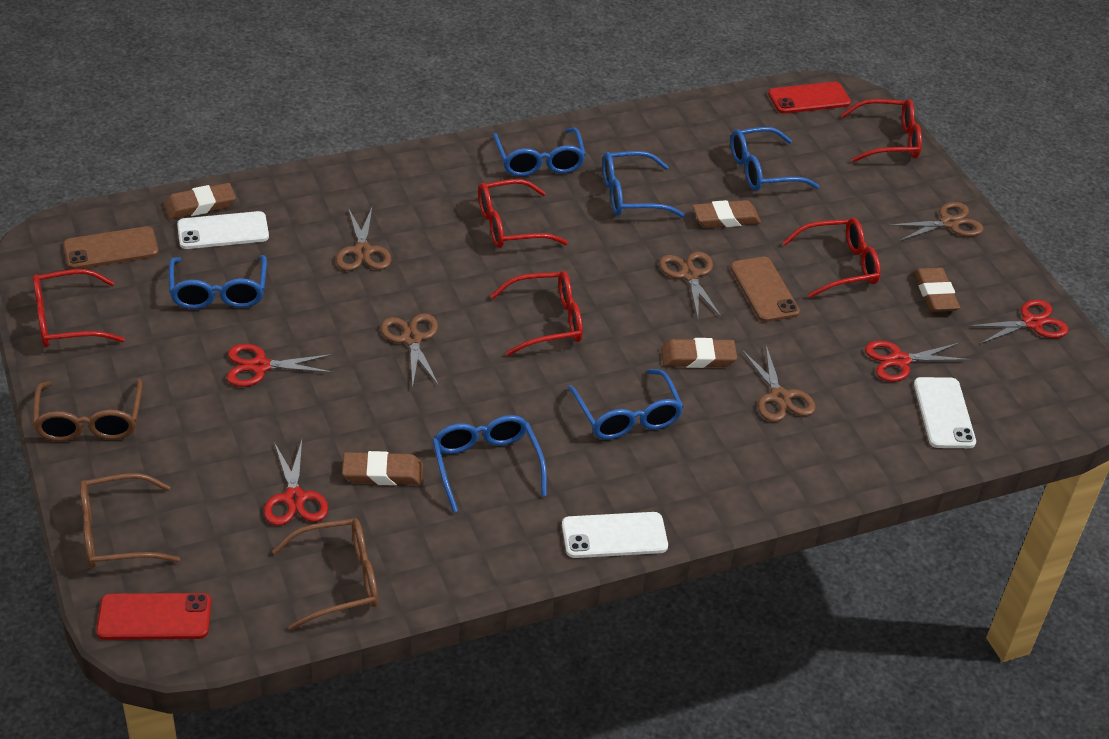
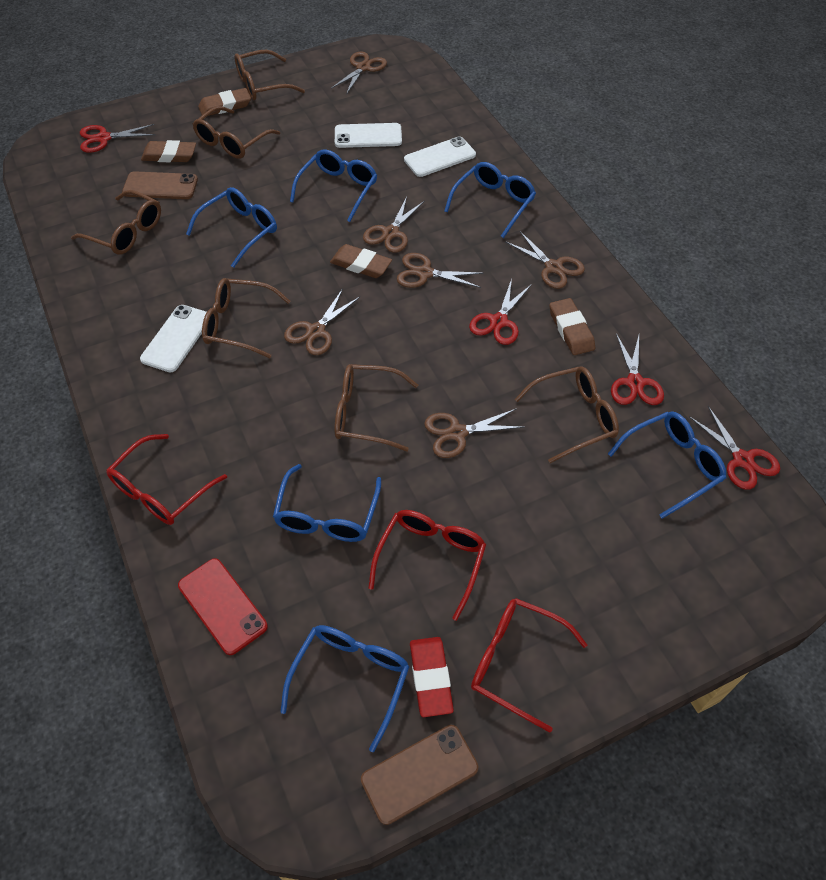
brown eraser: 5 -> 4
brown glasses: 3 -> 6
brown scissors: 5 -> 6
red eraser: 0 -> 1
red glasses: 5 -> 3
red phone: 2 -> 1

